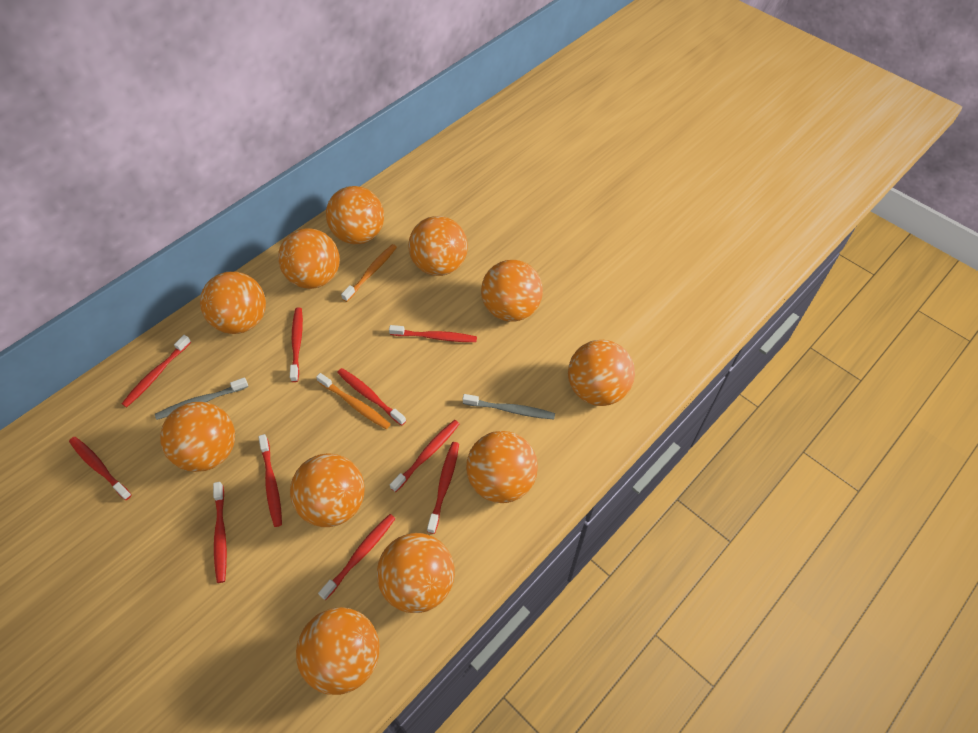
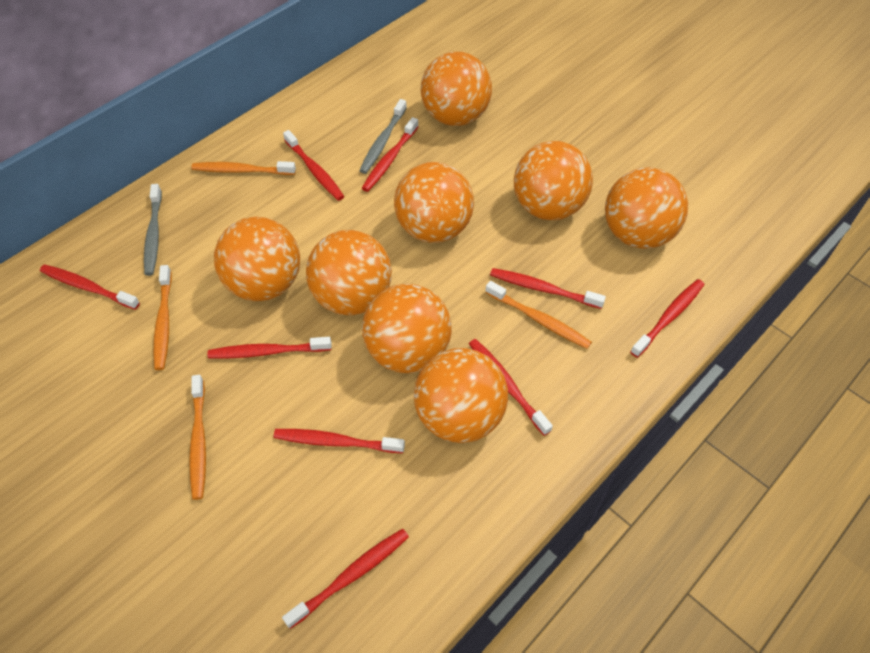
orange ball: 11 -> 8
orange toothbrush: 2 -> 4
red toothbrush: 10 -> 9

